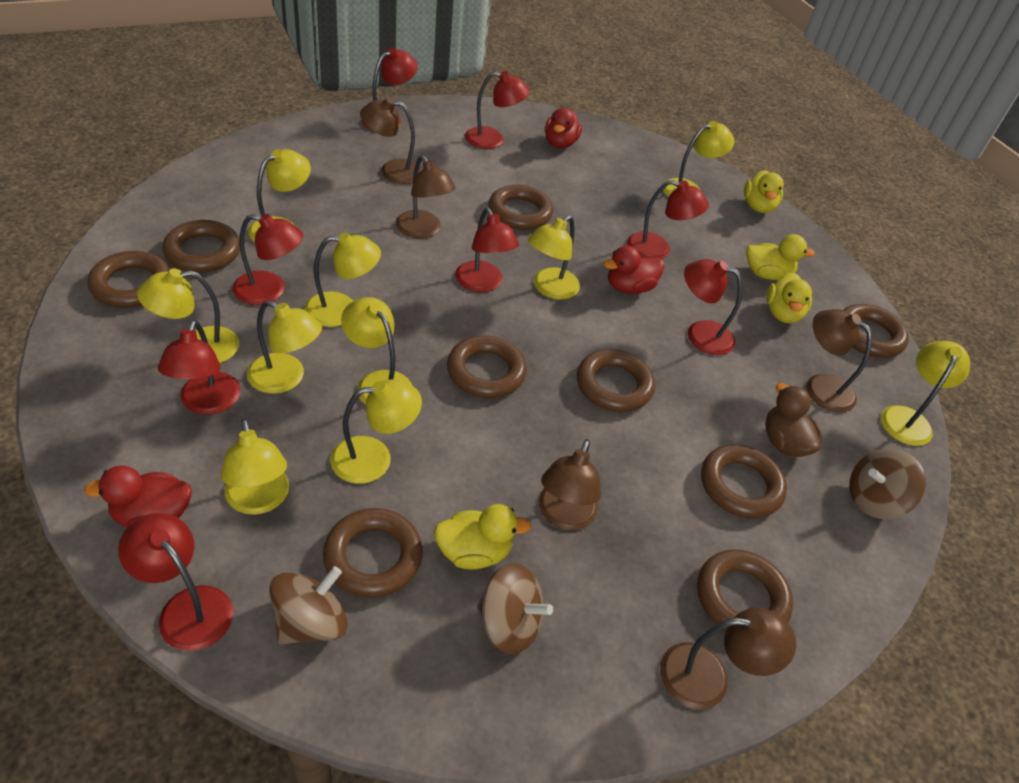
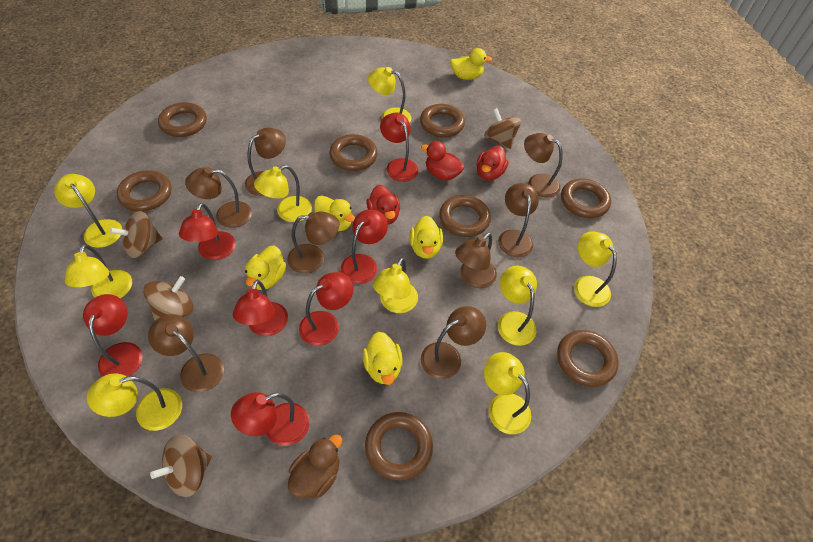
brown lamp: 5 -> 8
brown ring: 9 -> 8
brown spinning top: 3 -> 4
red lamp: 8 -> 7
yellow duck: 4 -> 5
yellow lamp: 10 -> 9

